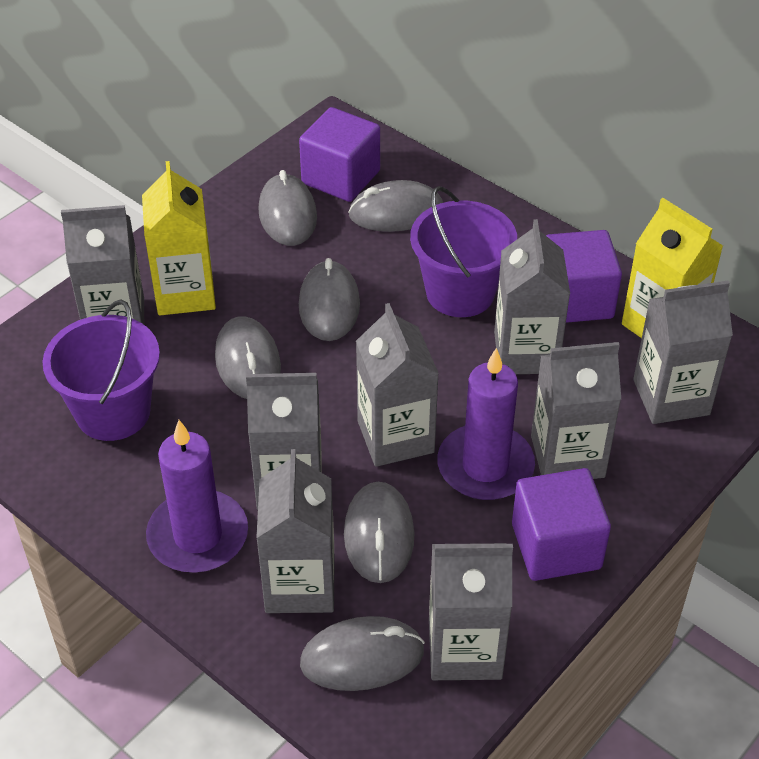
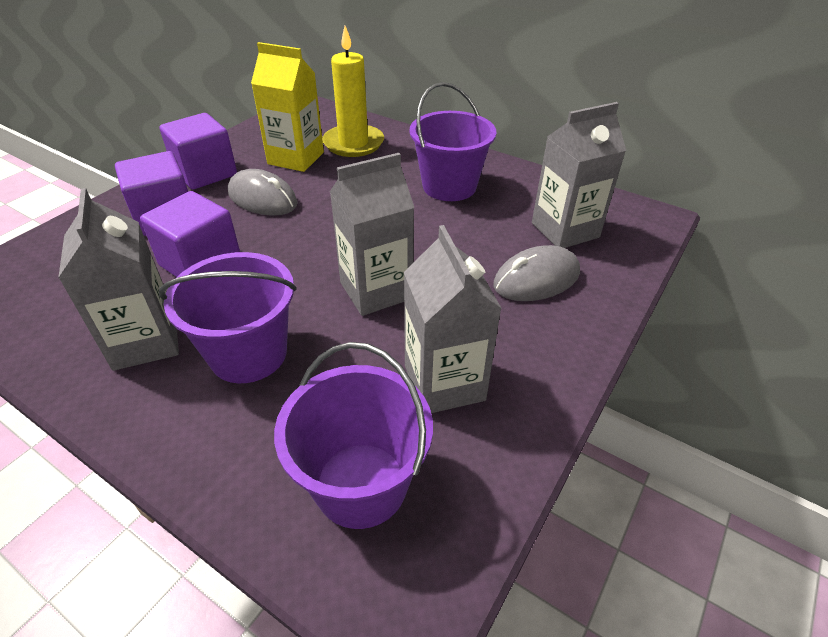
grey carton: 8 -> 4
grey mouse: 6 -> 2
purple bucket: 2 -> 3
purple candle: 2 -> 0
yellow candle: 0 -> 1
yellow carton: 2 -> 1

